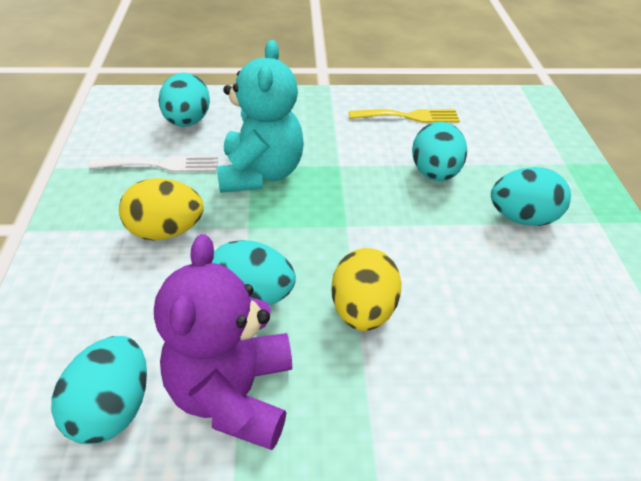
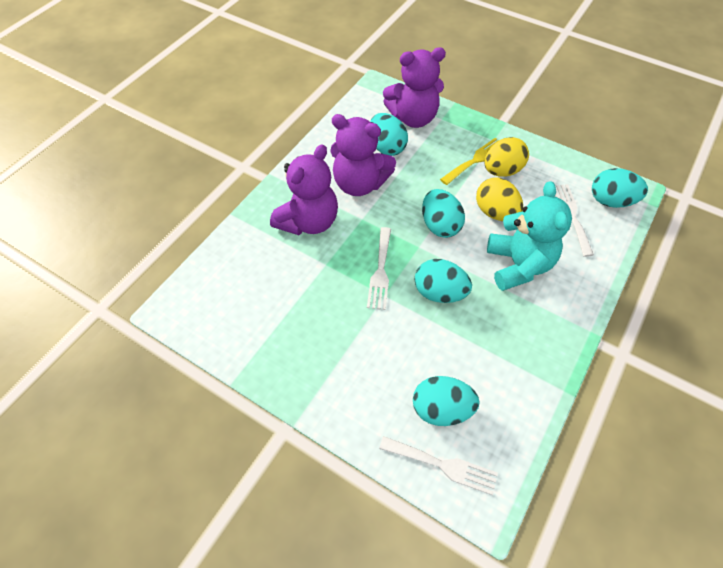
purple teddy bear: 1 -> 3
white fork: 1 -> 3

